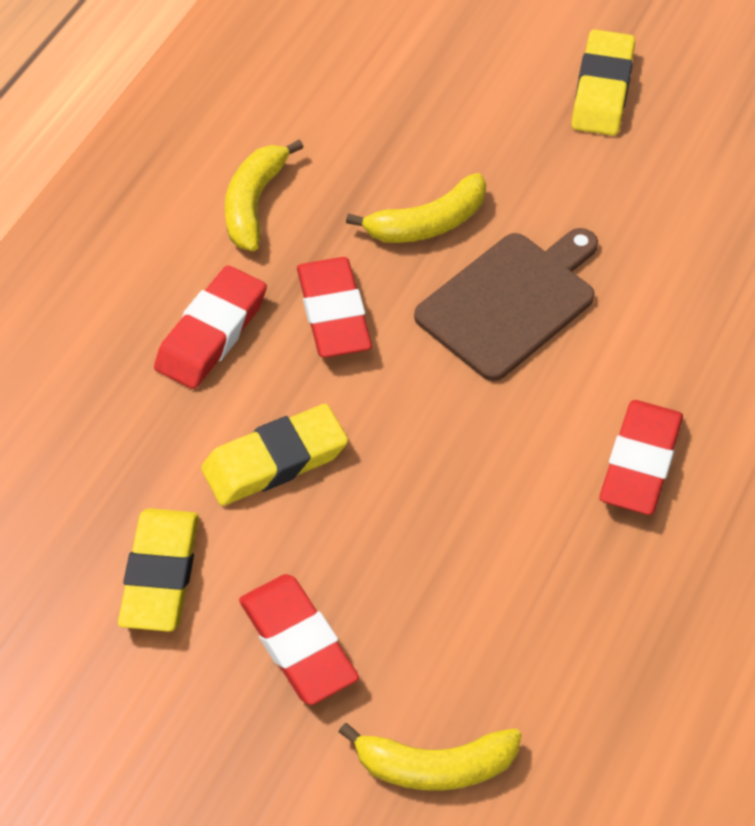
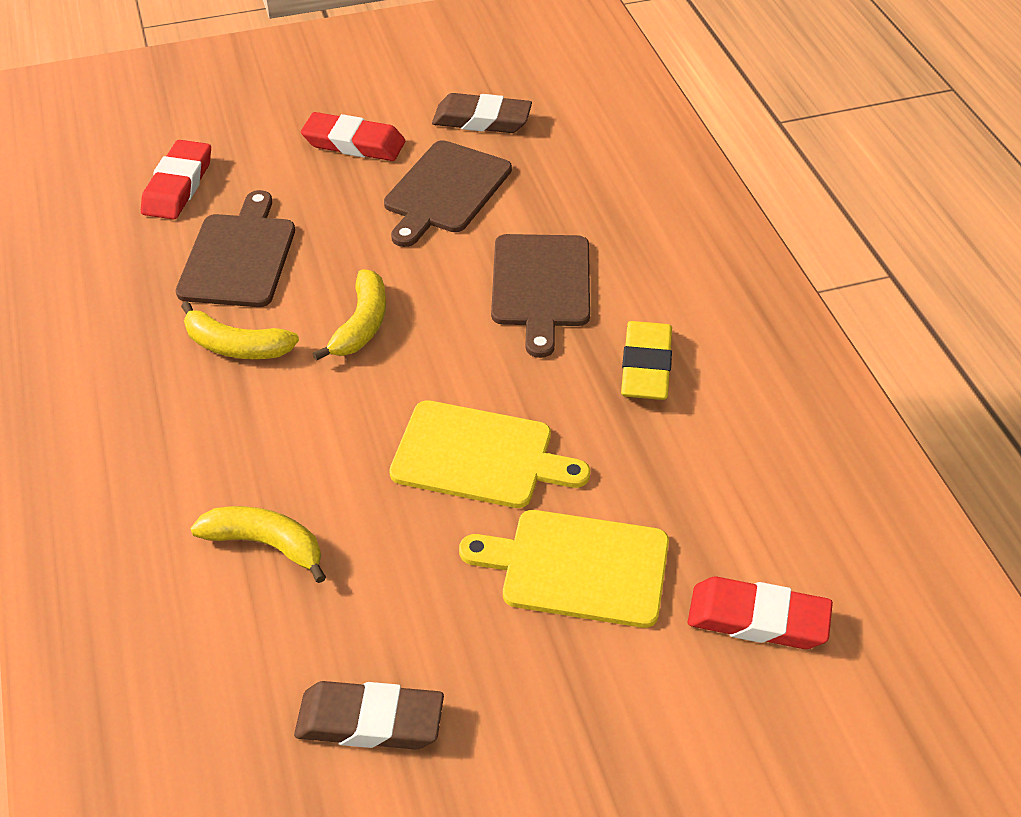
brown cutting board: 1 -> 3
brown eraser: 0 -> 2
red eraser: 4 -> 3
yellow cutting board: 0 -> 2
yellow eraser: 3 -> 1

